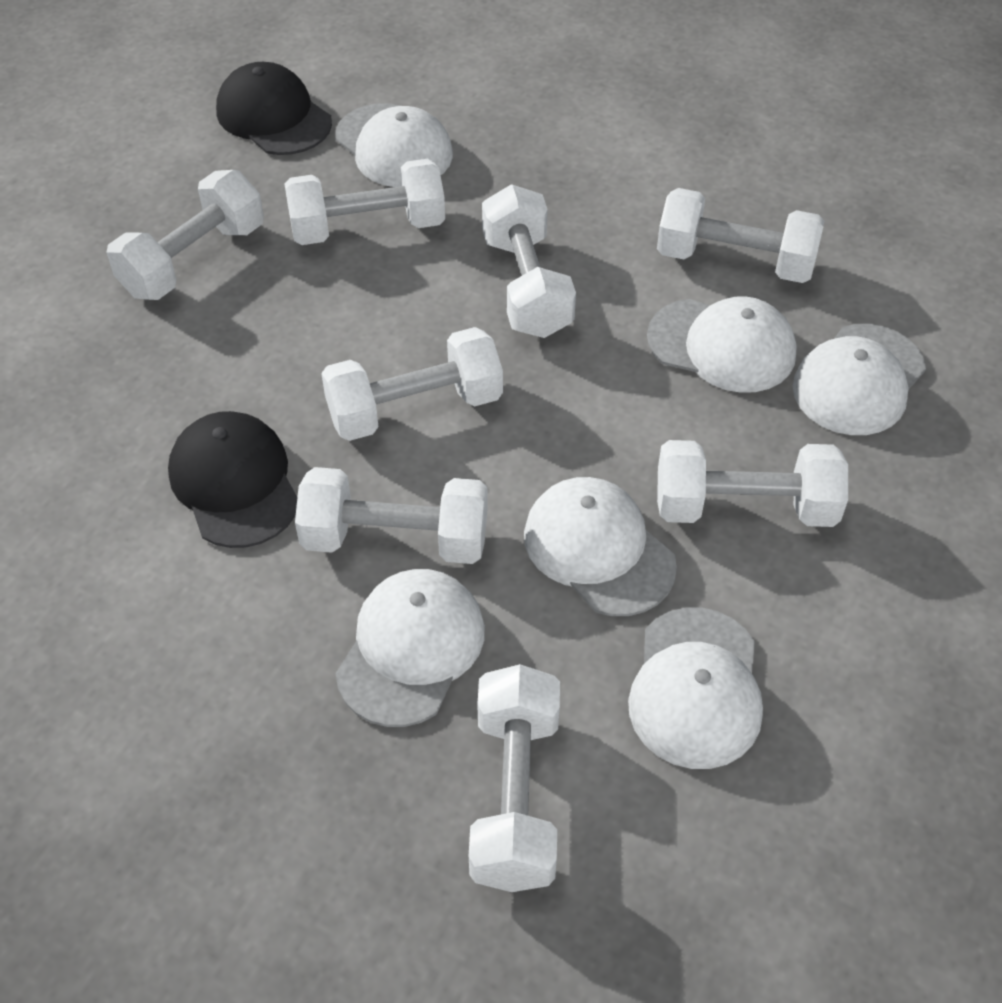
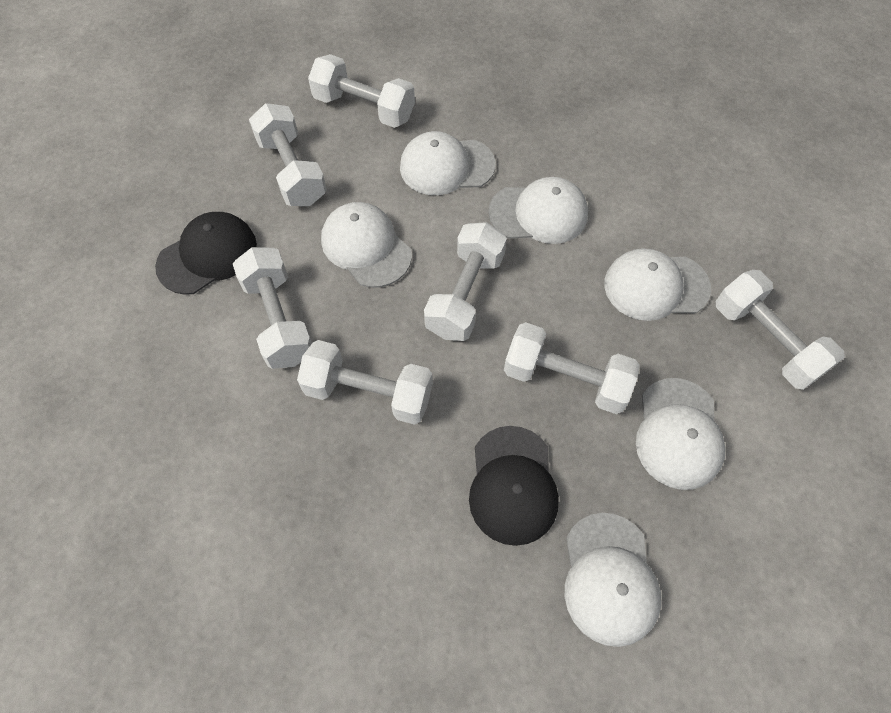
white dumbbell: 8 -> 7

